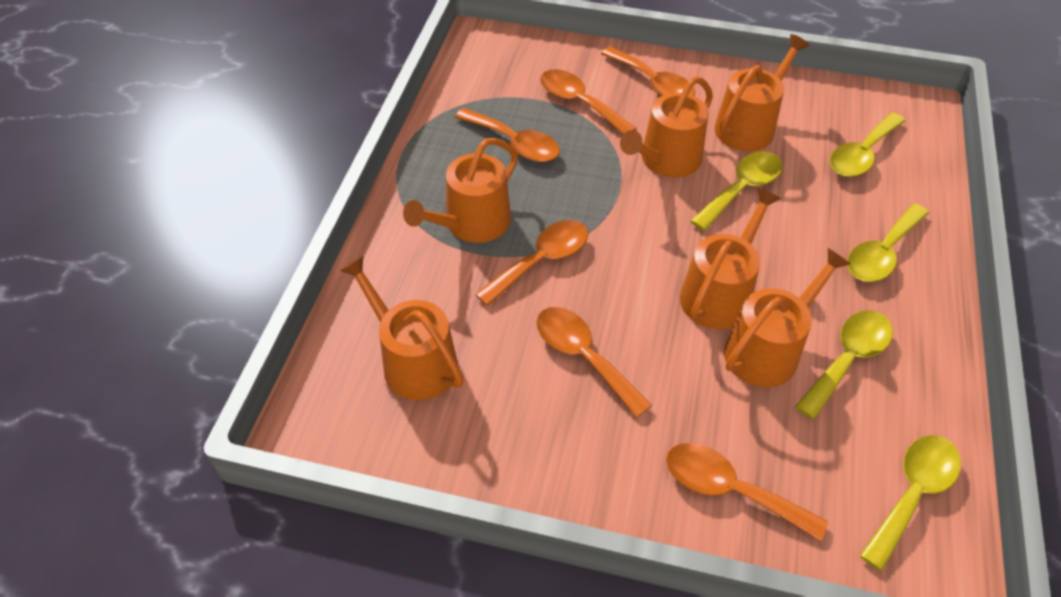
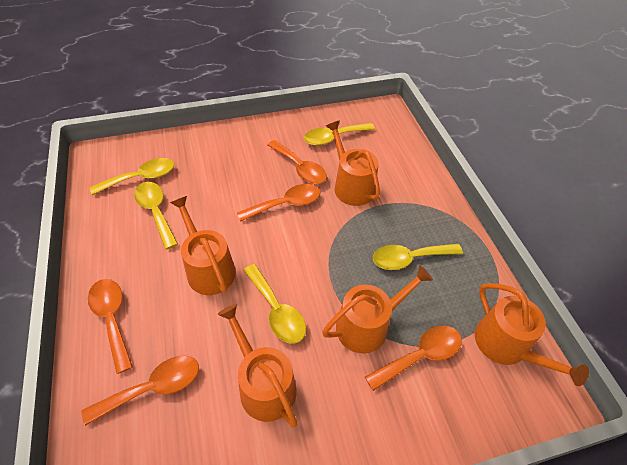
orange spoon: 6 -> 5
orange watering can: 6 -> 5

